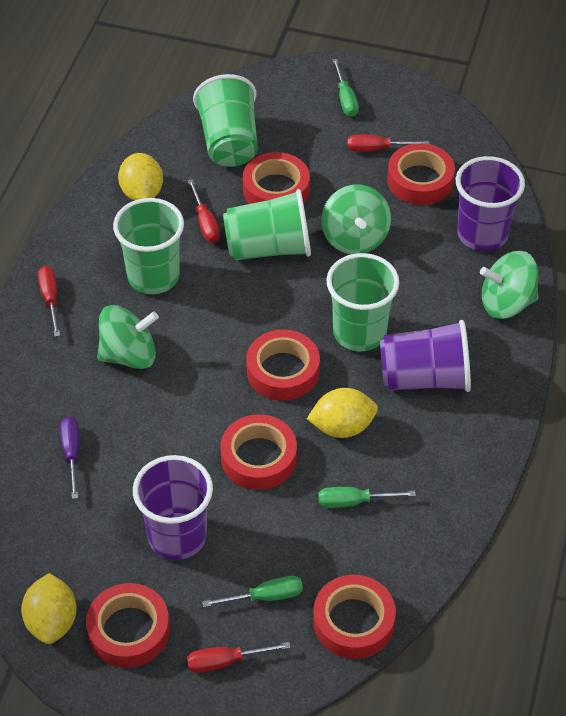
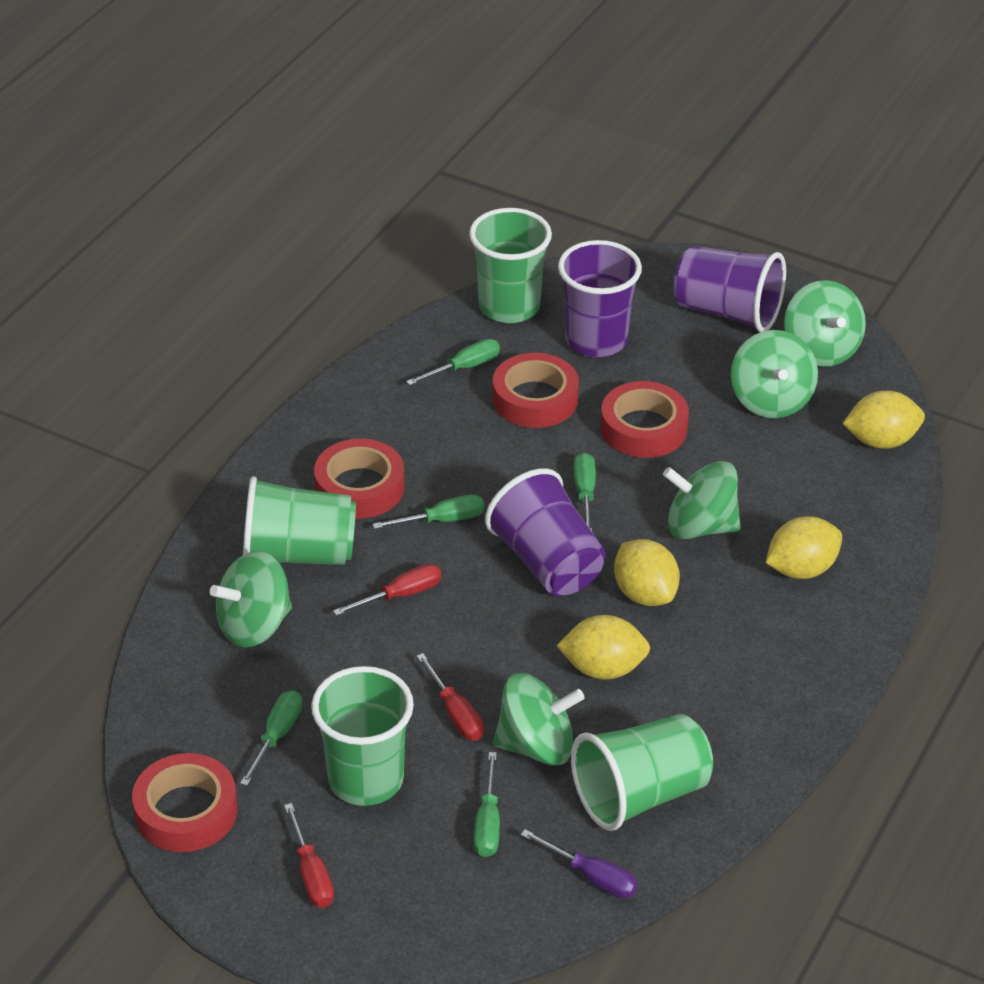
green screwdriver: 3 -> 5
green spinning top: 3 -> 5
red screwdriver: 4 -> 3
red tape: 6 -> 4
yellow lemon: 3 -> 4

